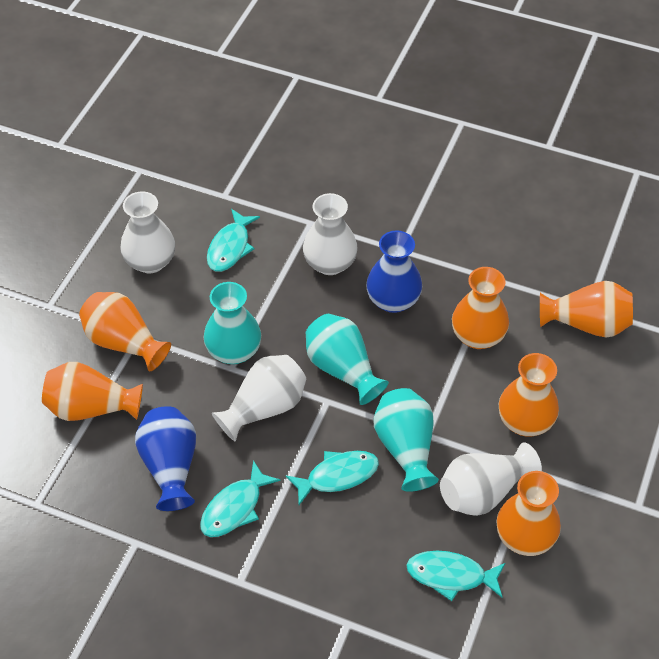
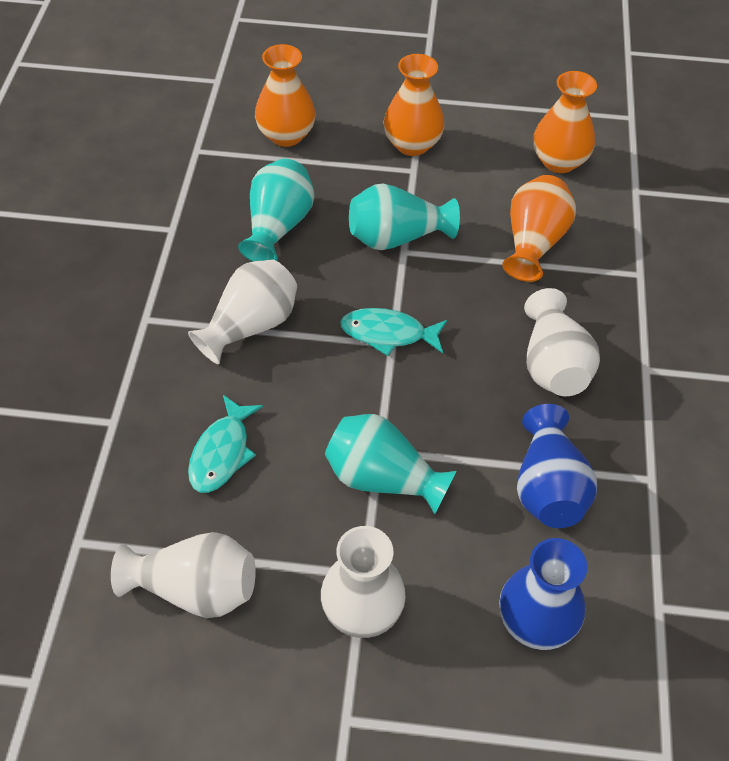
orange vase: 6 -> 4
turquoise fish: 4 -> 2

